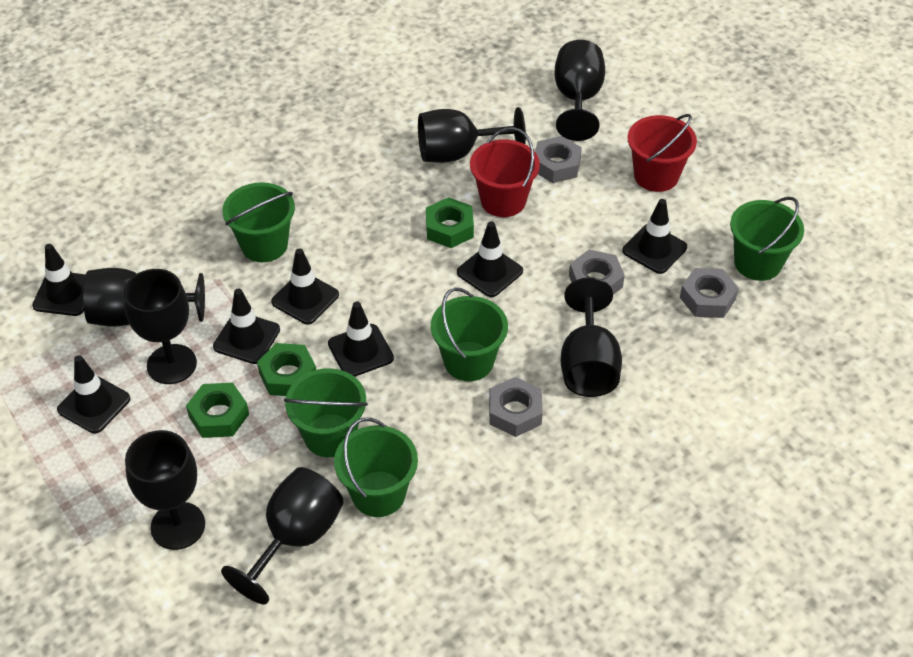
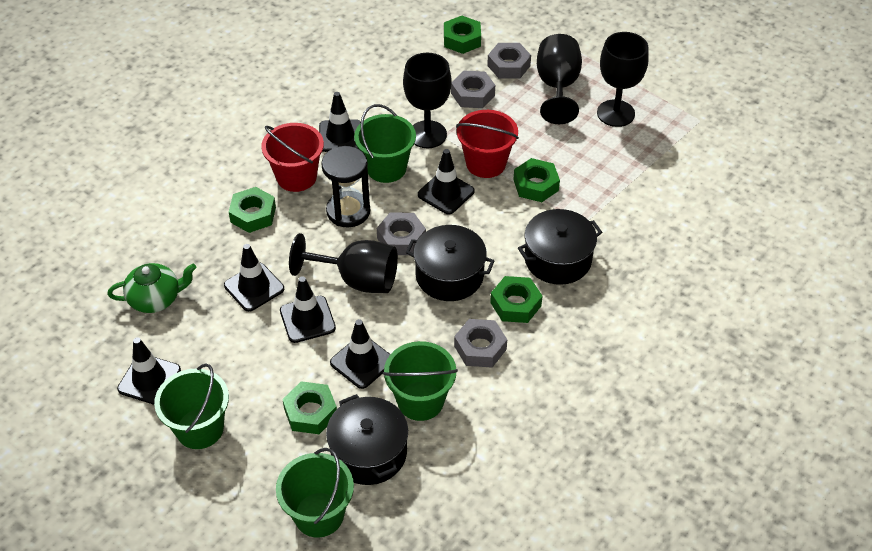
black goblet: 7 -> 4
black hourglass: 0 -> 1
black pot: 0 -> 3
black traffic cone: 7 -> 6
green bucket: 5 -> 4
green nut: 3 -> 5
green teapot: 0 -> 1

